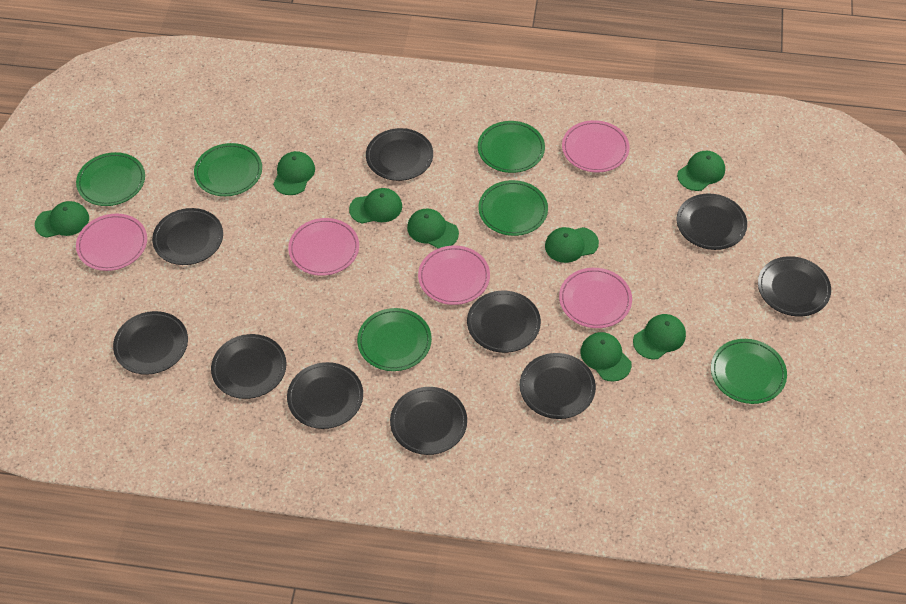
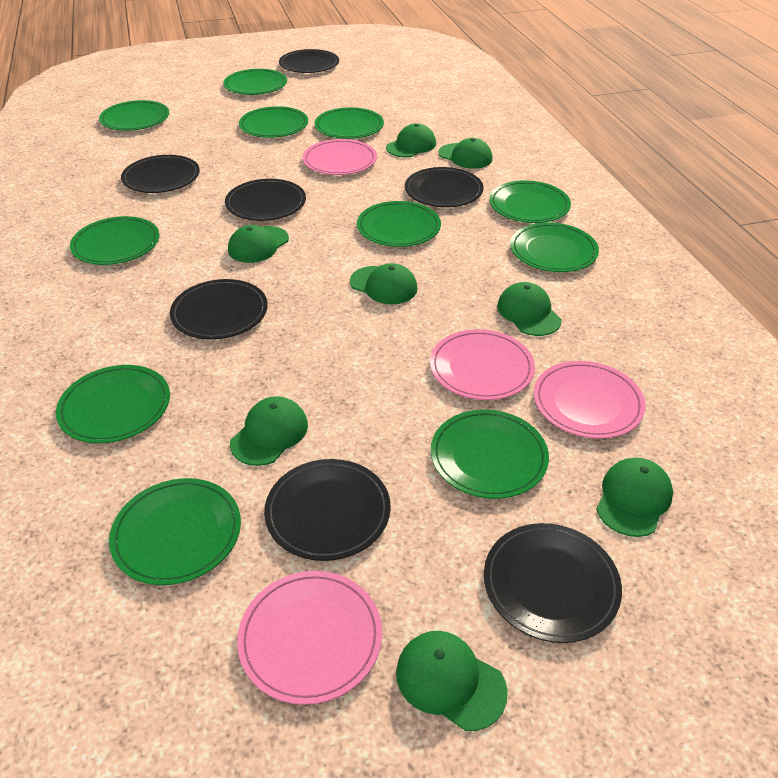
black plate: 10 -> 7
green plate: 6 -> 11
pink plate: 5 -> 4

